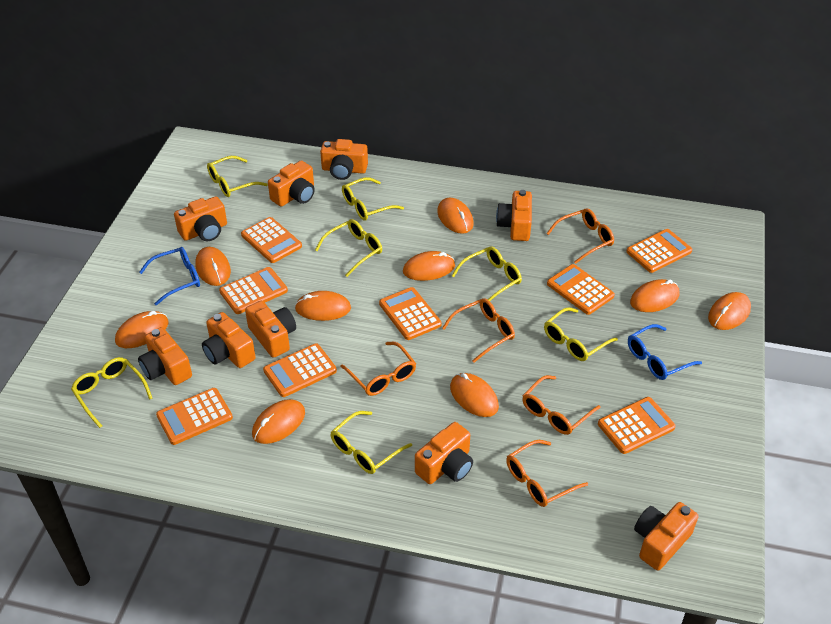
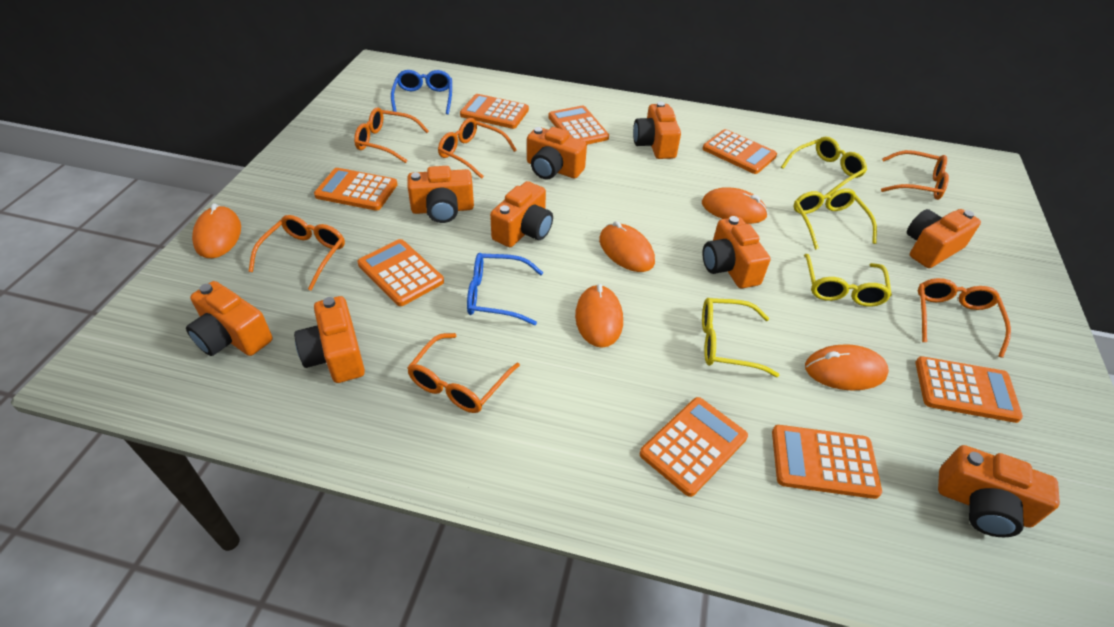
orange glasses: 5 -> 6
orange mouse: 9 -> 5
yellow glasses: 7 -> 4

